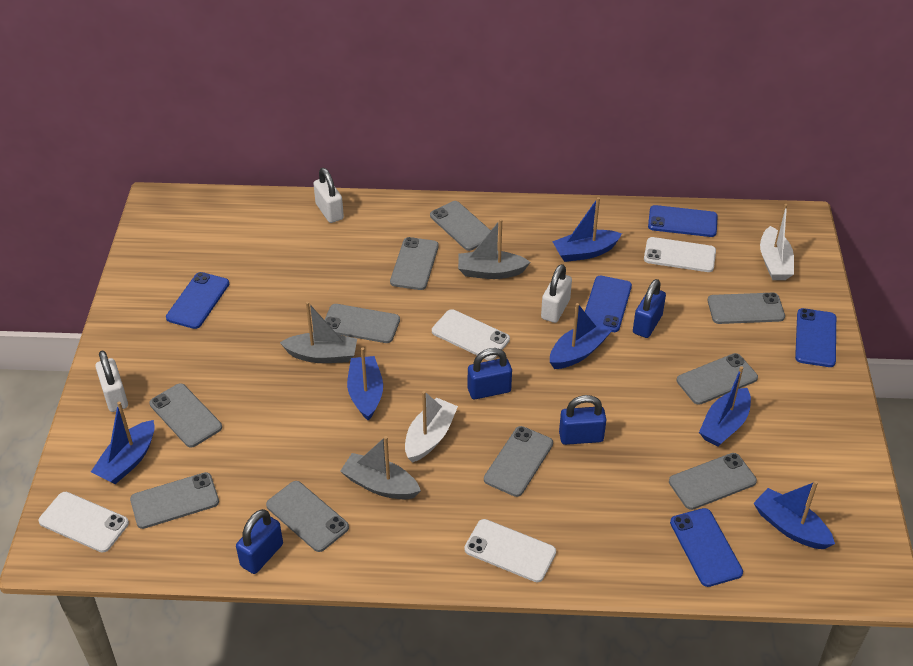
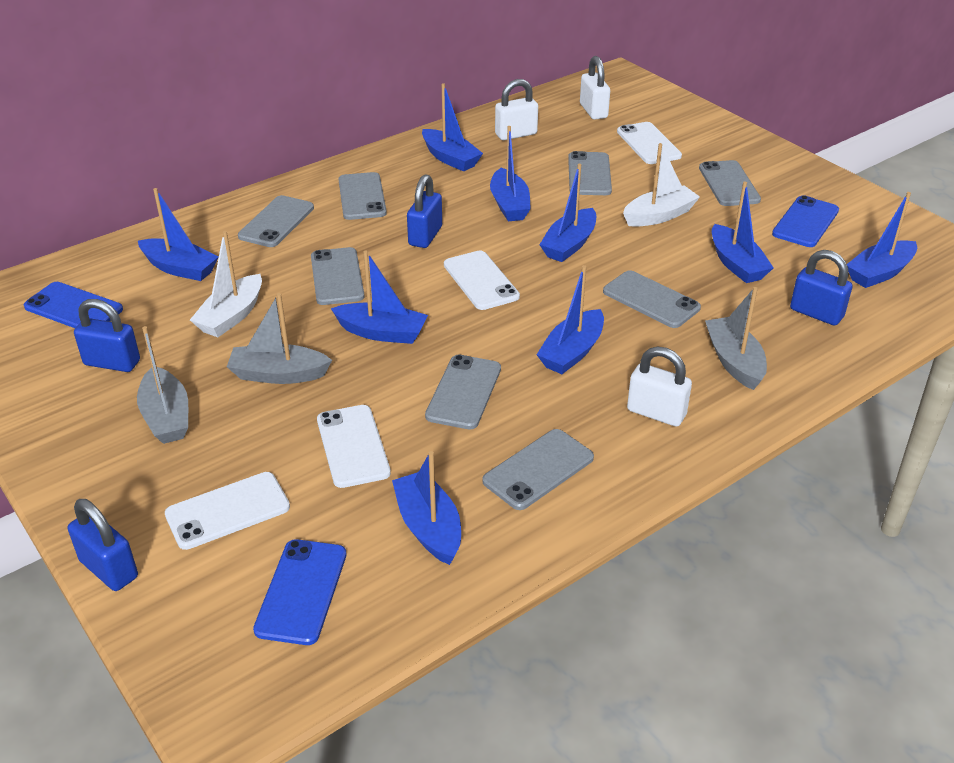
blue boat: 6 -> 9
blue phone: 5 -> 3
grey phone: 10 -> 8

